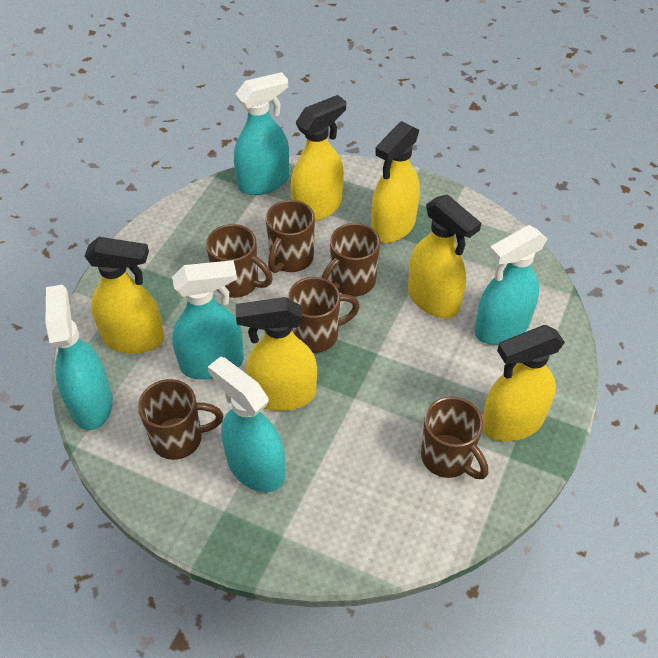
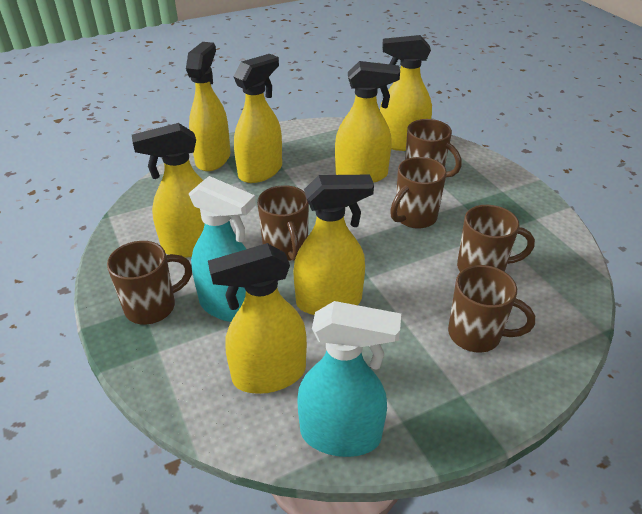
turquoise spray bottle: 5 -> 2
yellow spray bottle: 6 -> 7

